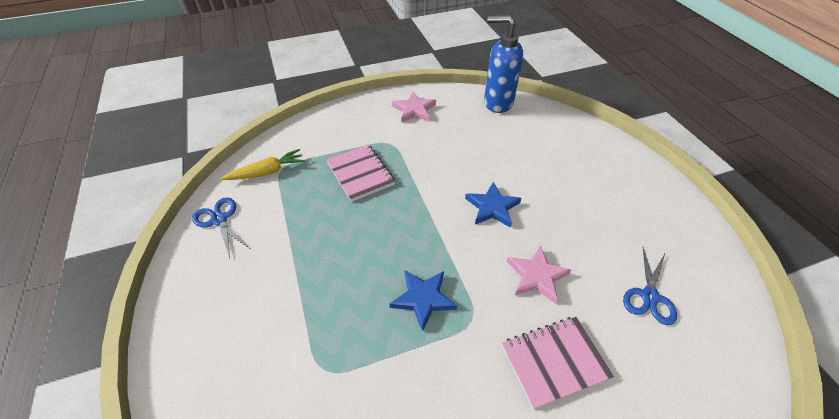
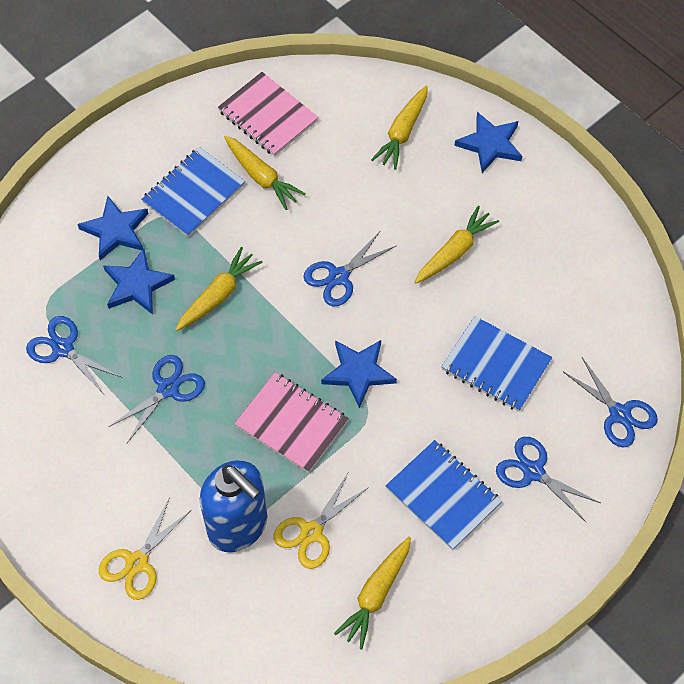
blue notebook: 0 -> 3
blue scissors: 2 -> 5
blue star: 2 -> 4
pink star: 2 -> 0
yellow carrot: 1 -> 5
yellow scissors: 0 -> 2

